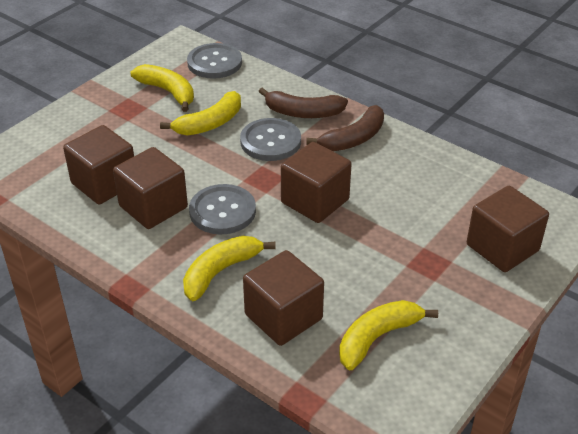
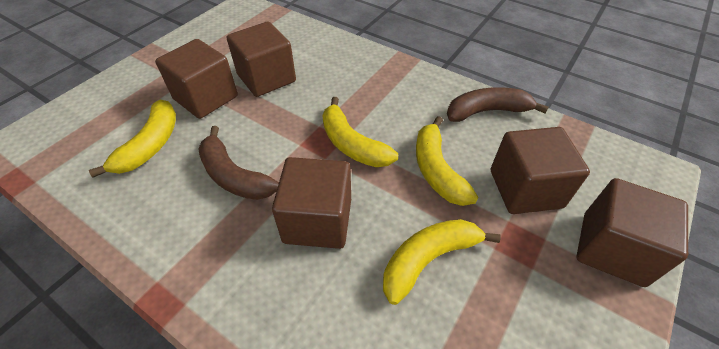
grey button: 3 -> 0

